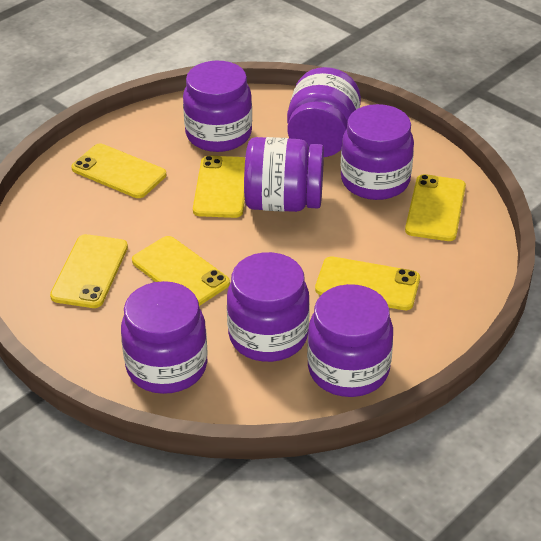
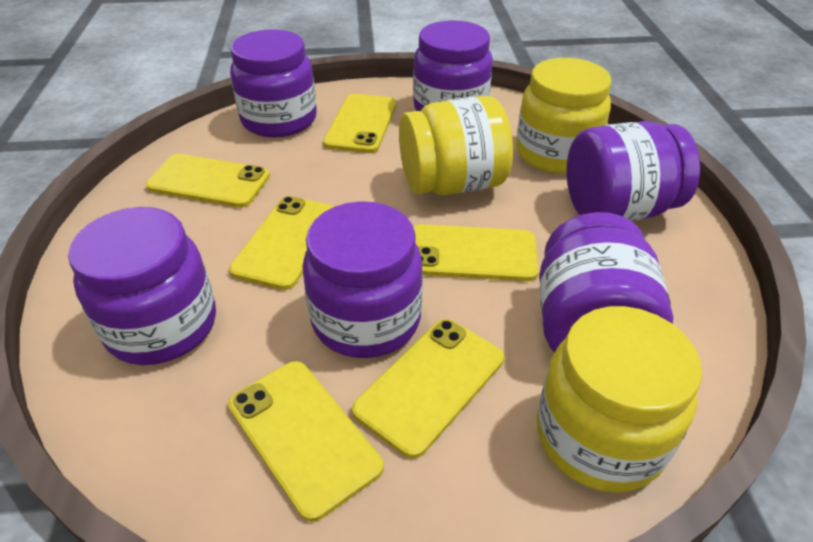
purple jar: 7 -> 6
yellow jar: 0 -> 3

